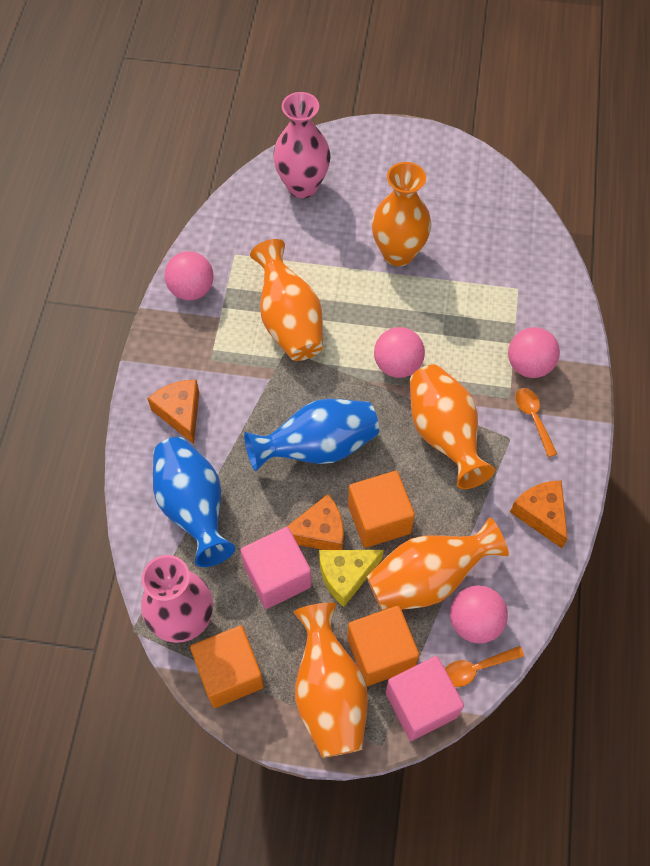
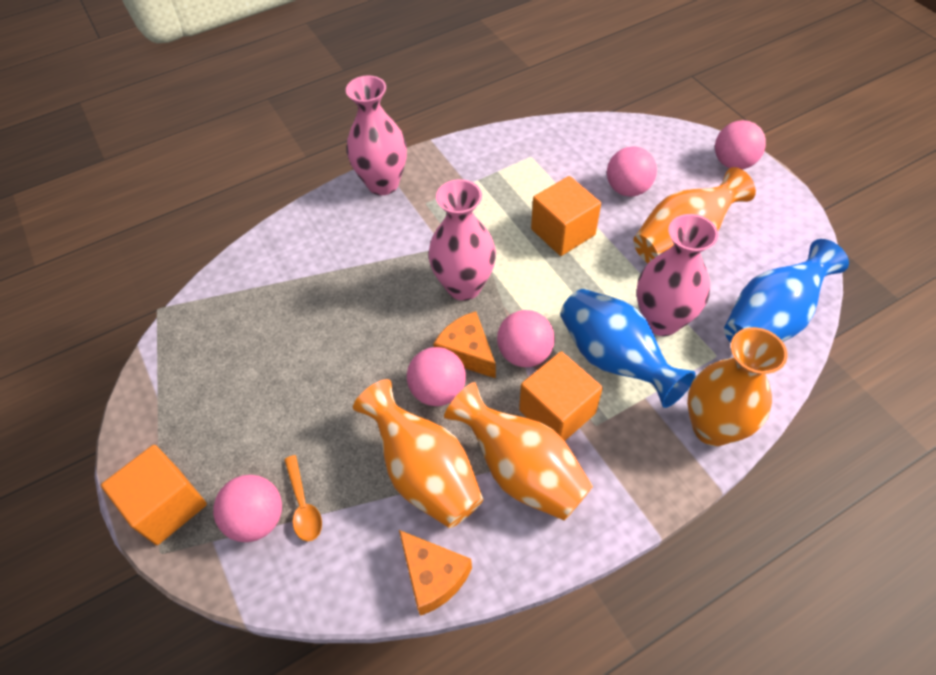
orange cheese: 3 -> 2
orange spoon: 2 -> 1
orange vase: 5 -> 4
pink ball: 4 -> 5
pink cube: 2 -> 0
pink vase: 2 -> 3
yellow cheese: 1 -> 0

